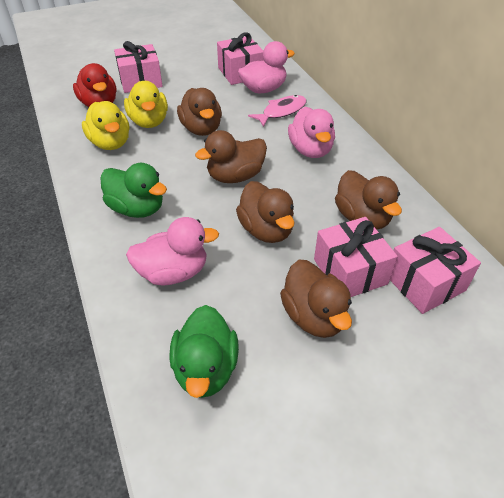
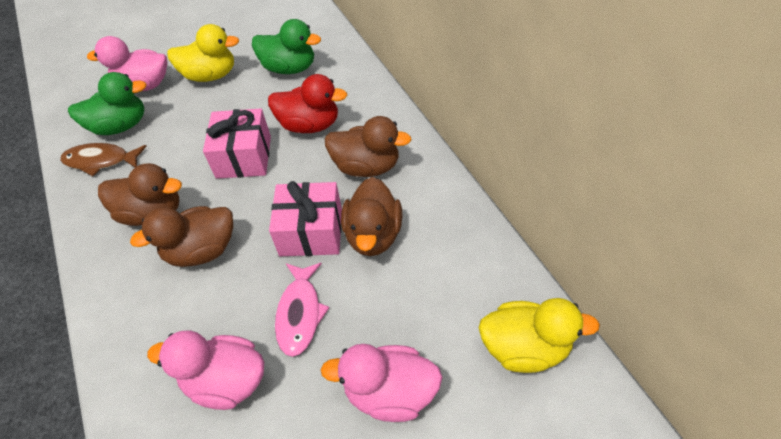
brown duck: 5 -> 4
brown fish: 0 -> 1
pink gift: 4 -> 2

